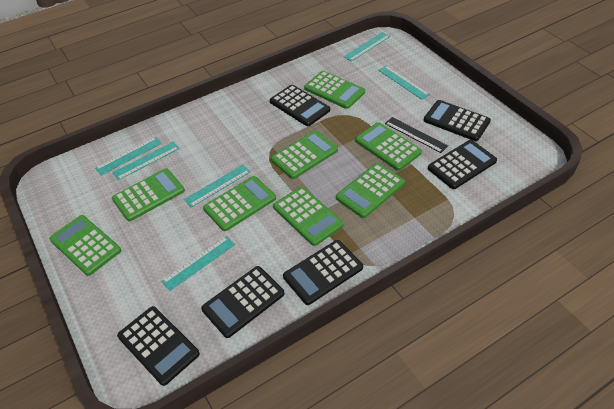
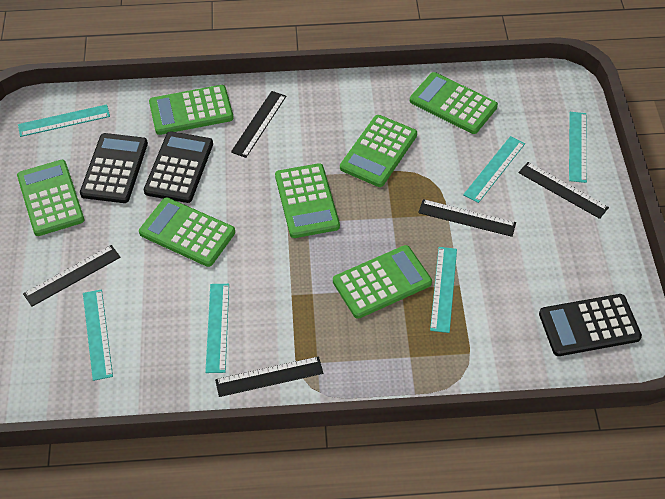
black calculator: 6 -> 3
black ruler: 1 -> 5
green calculator: 8 -> 7

